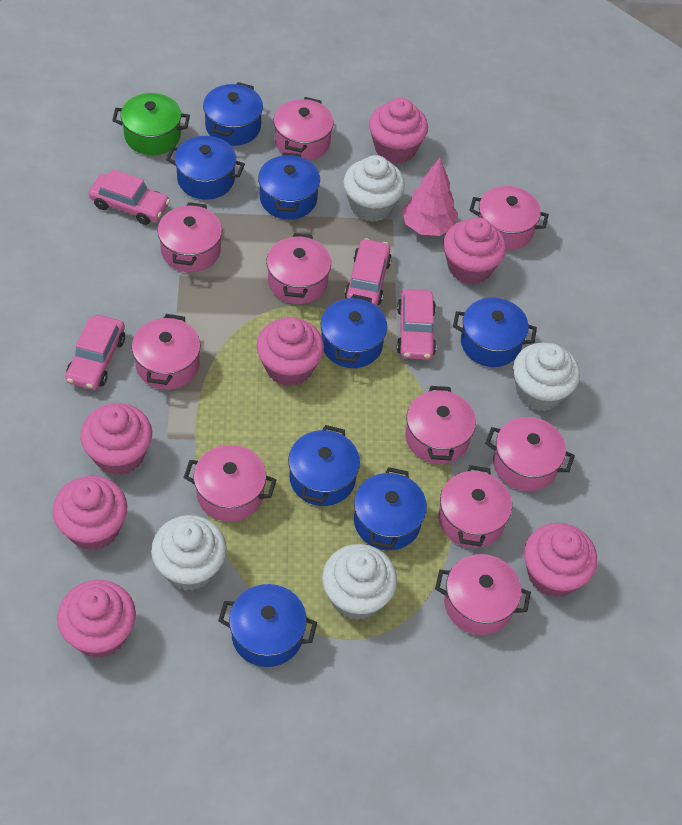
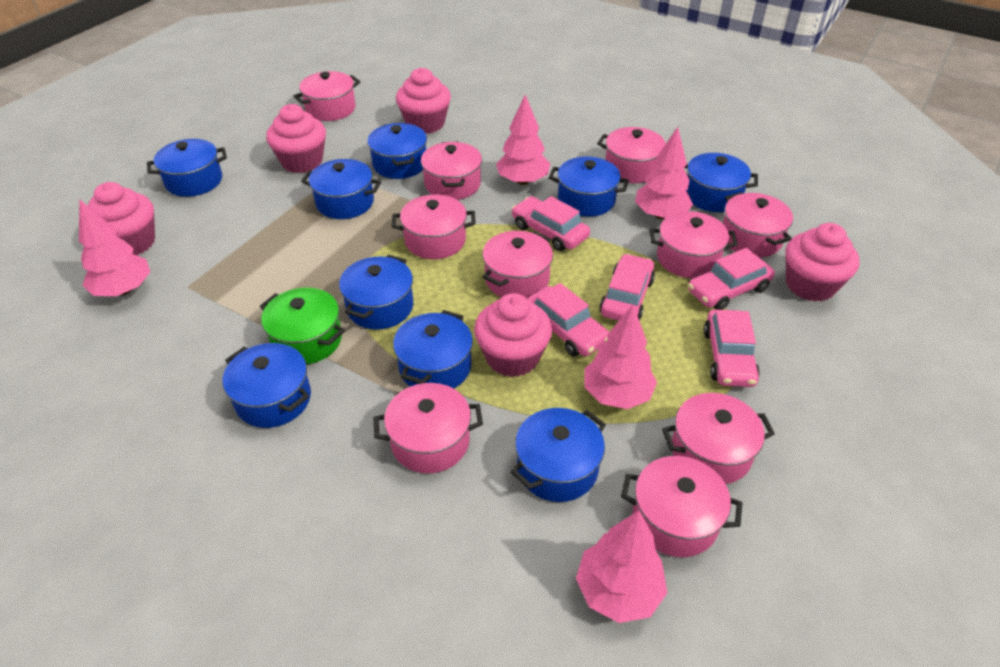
blue pot: 8 -> 9
pink car: 4 -> 5
pink cupcake: 7 -> 5
pink tree: 1 -> 5
white cupcake: 4 -> 0

